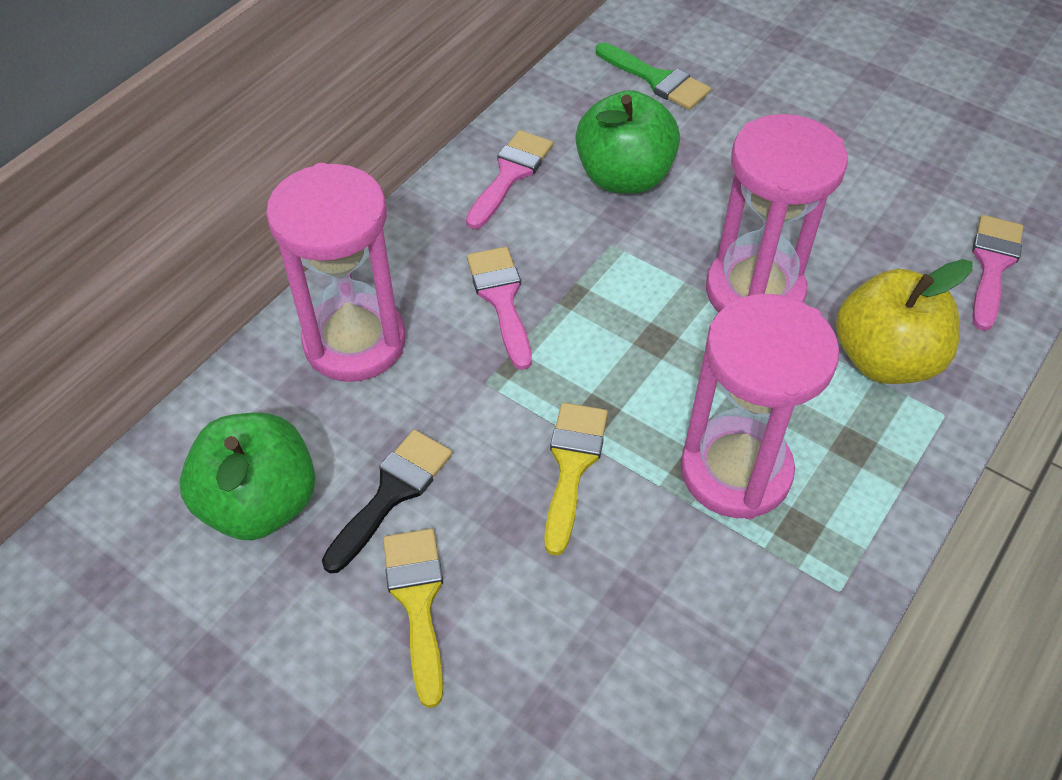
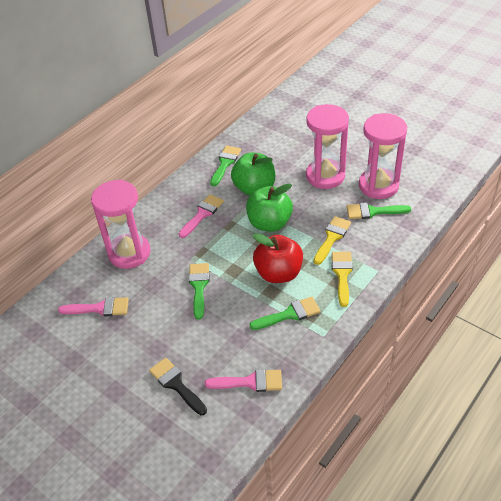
green brush: 1 -> 4
red apple: 0 -> 1
yellow apple: 1 -> 0

